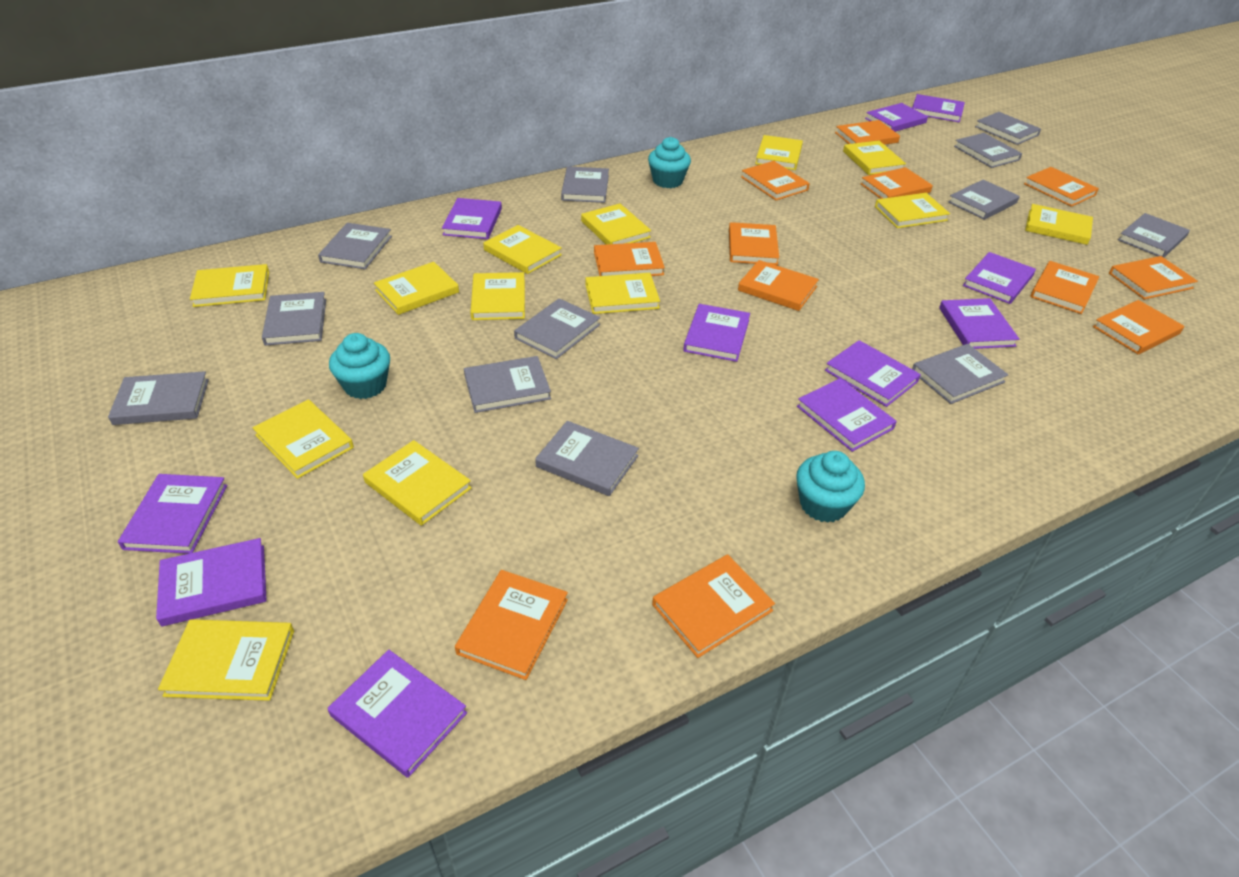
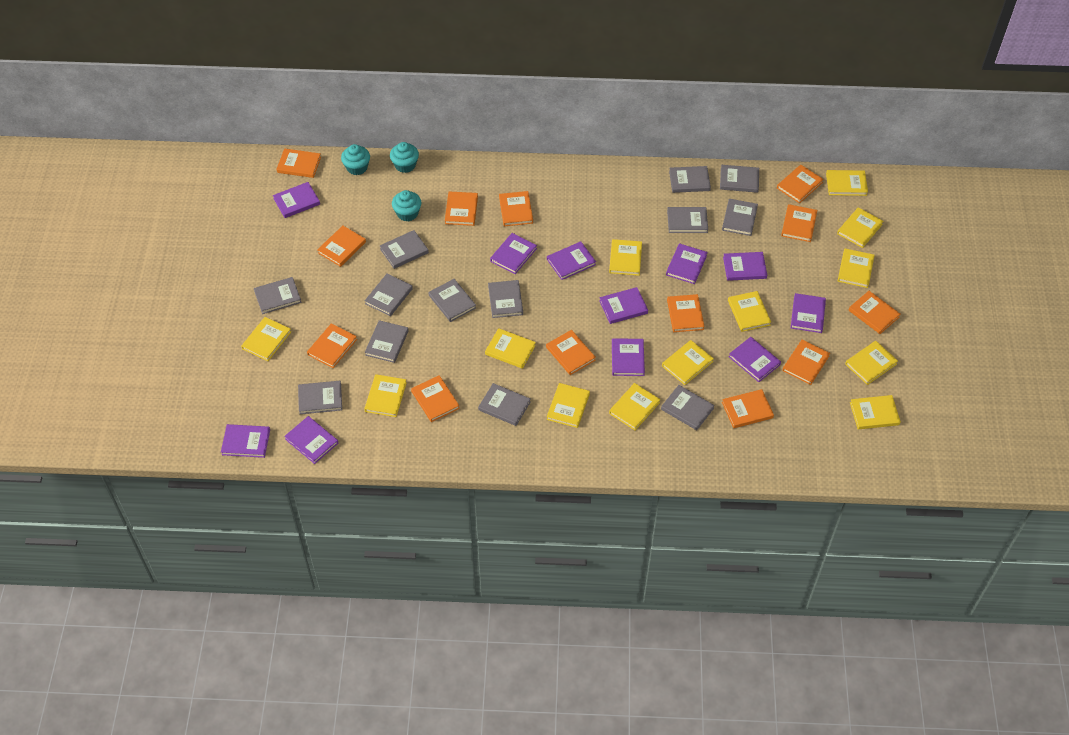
grey book: 12 -> 13
orange book: 12 -> 13

